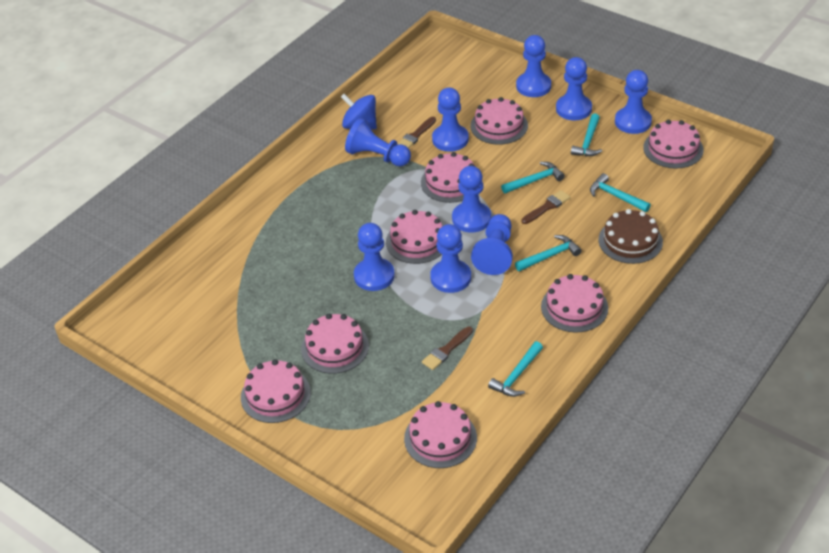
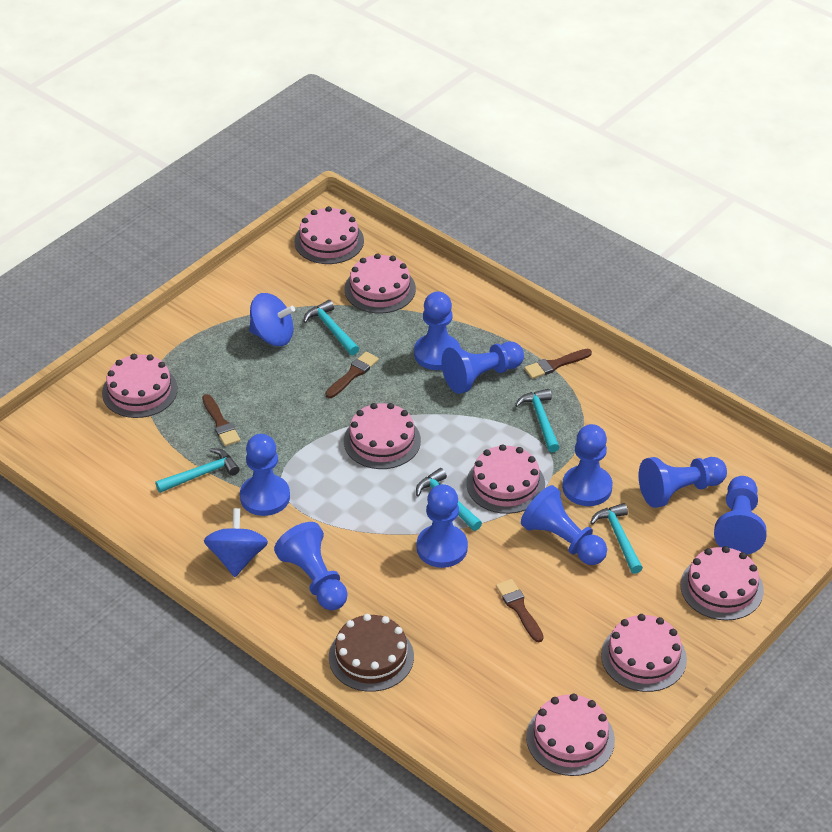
blue spinning top: 1 -> 2
brown brush: 3 -> 4

